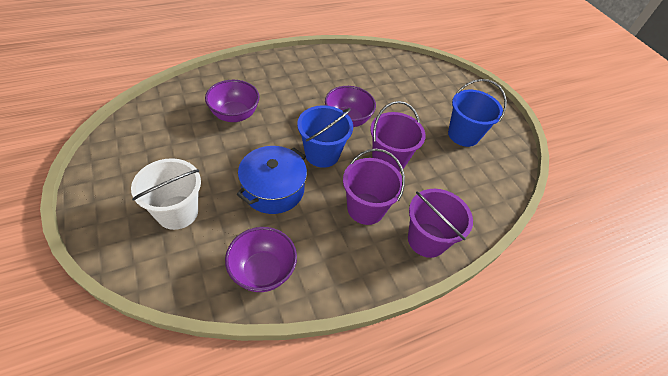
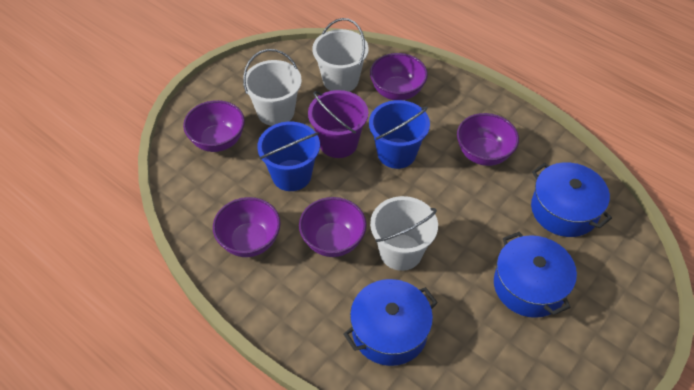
blue pot: 1 -> 3
purple bowl: 3 -> 5
purple bucket: 3 -> 1
white bucket: 1 -> 3

